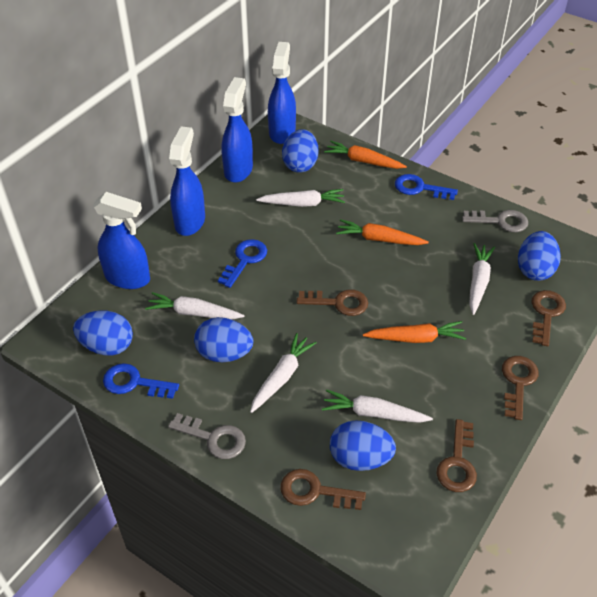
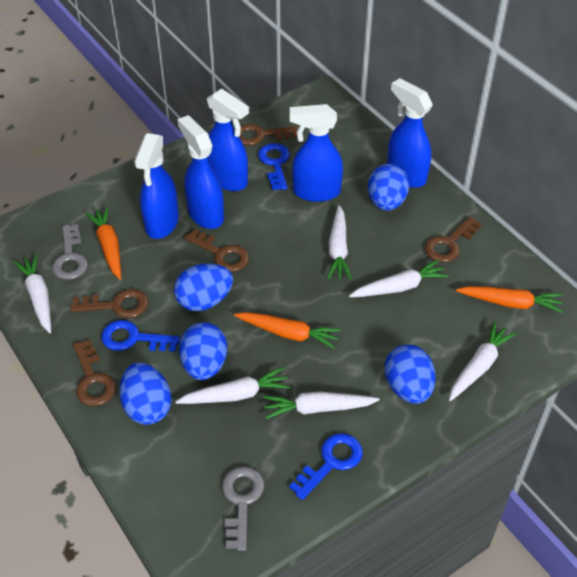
blue spray bottle: 4 -> 5
white carrot: 5 -> 6

